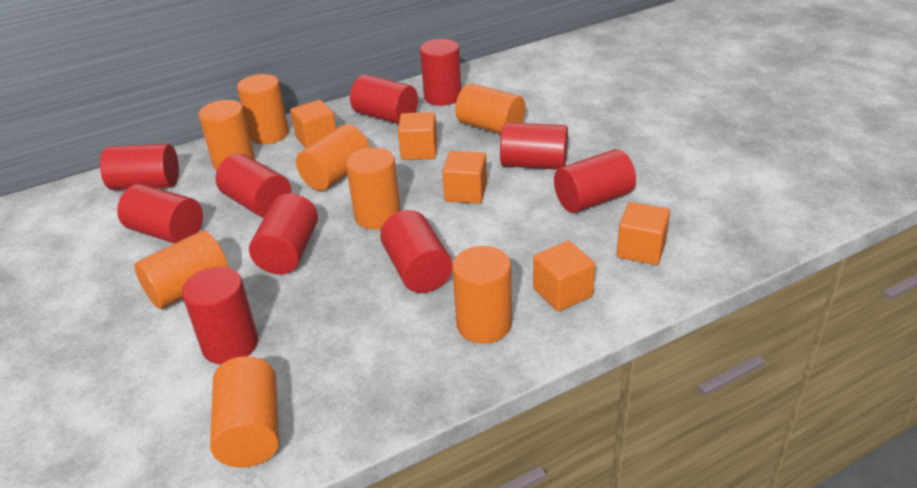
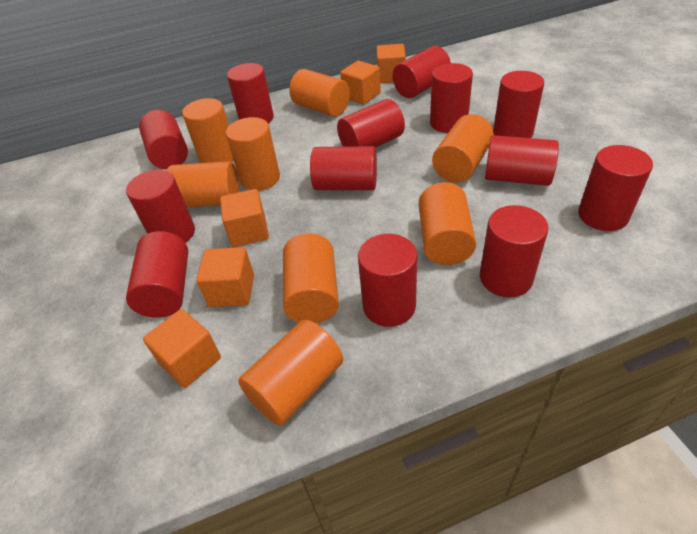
red cylinder: 10 -> 13

